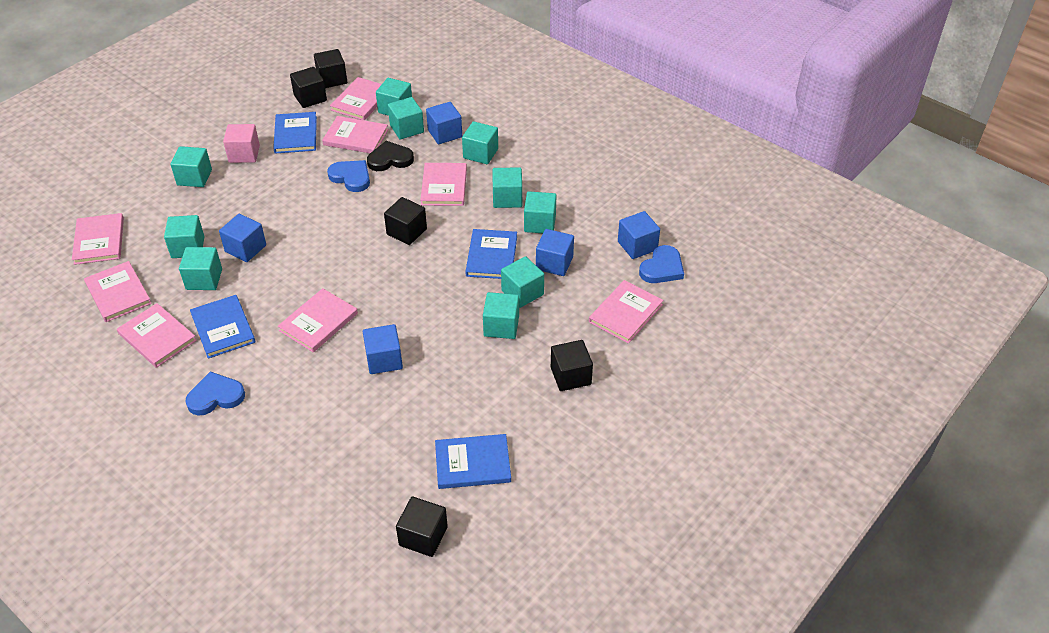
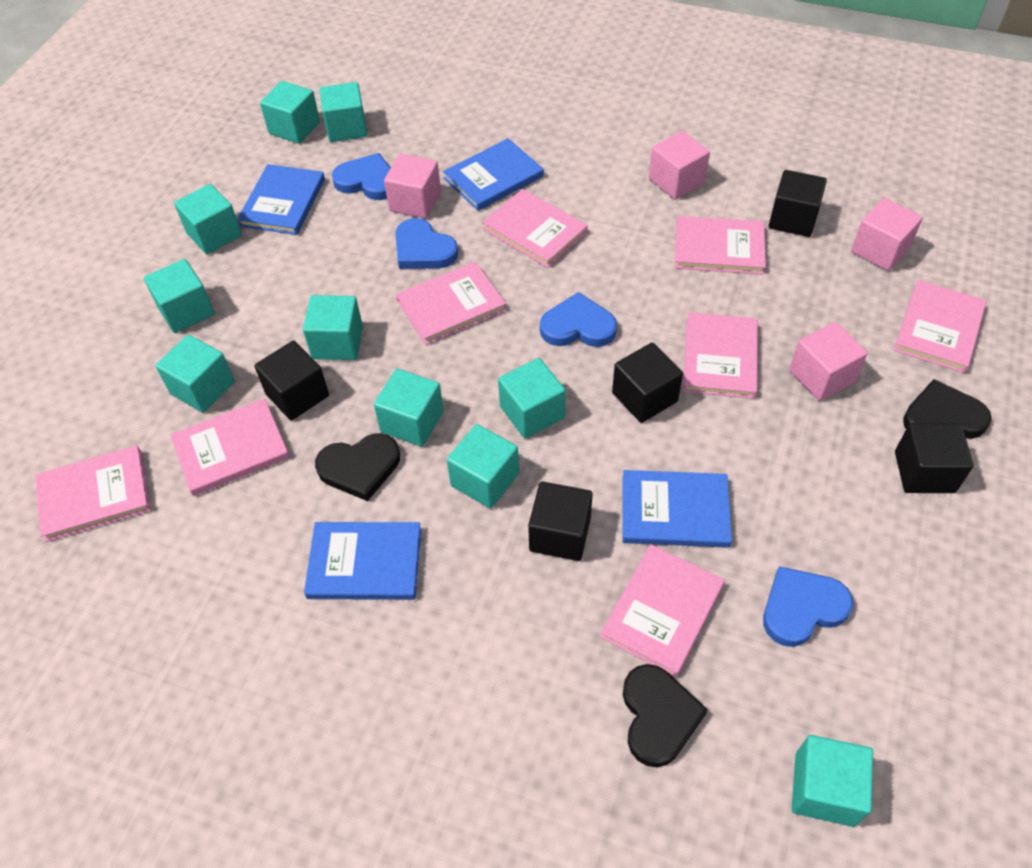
black heart: 1 -> 3
blue cube: 5 -> 0
blue heart: 3 -> 4
pink cube: 1 -> 4

